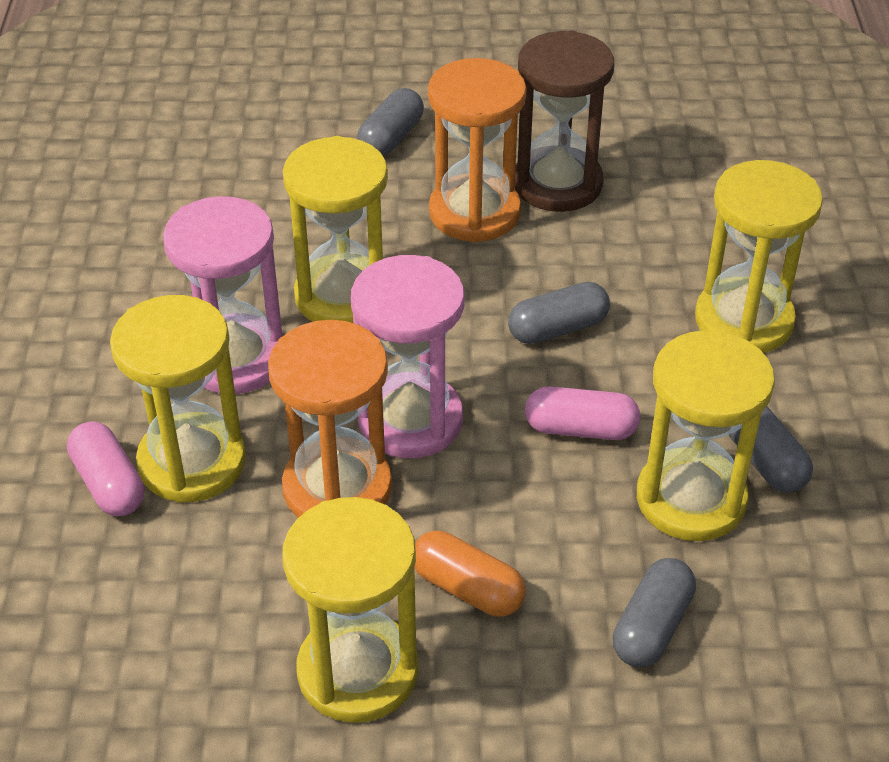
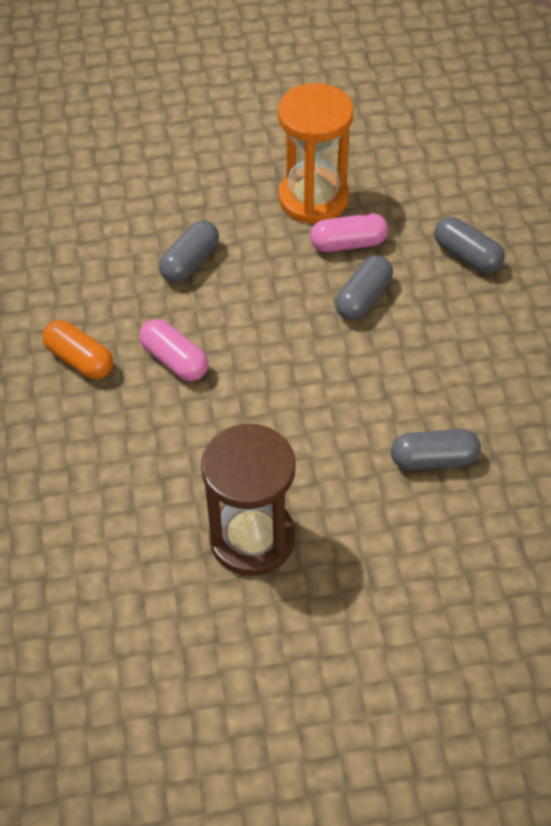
orange hourglass: 2 -> 1
pink hourglass: 2 -> 0
yellow hourglass: 5 -> 0

